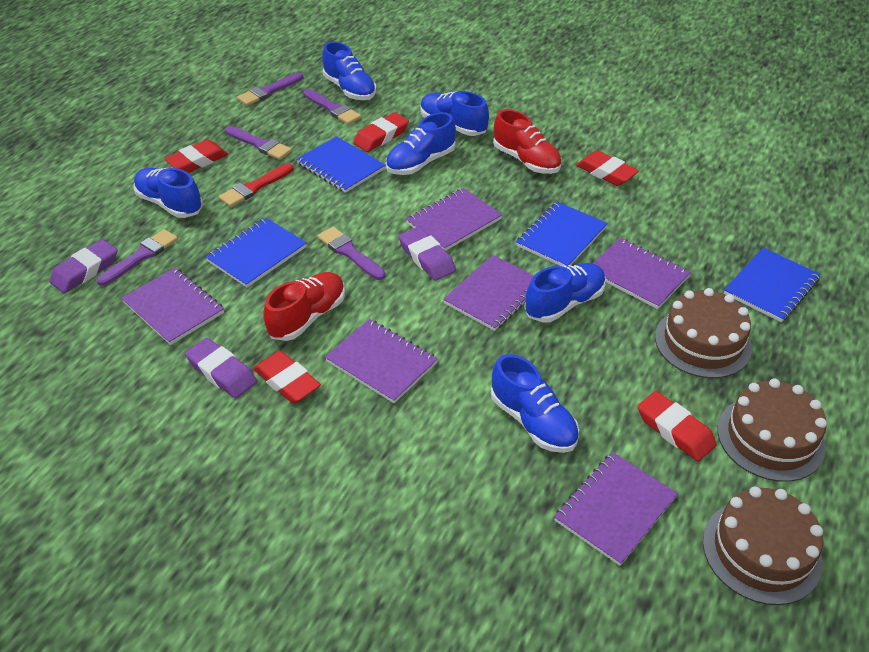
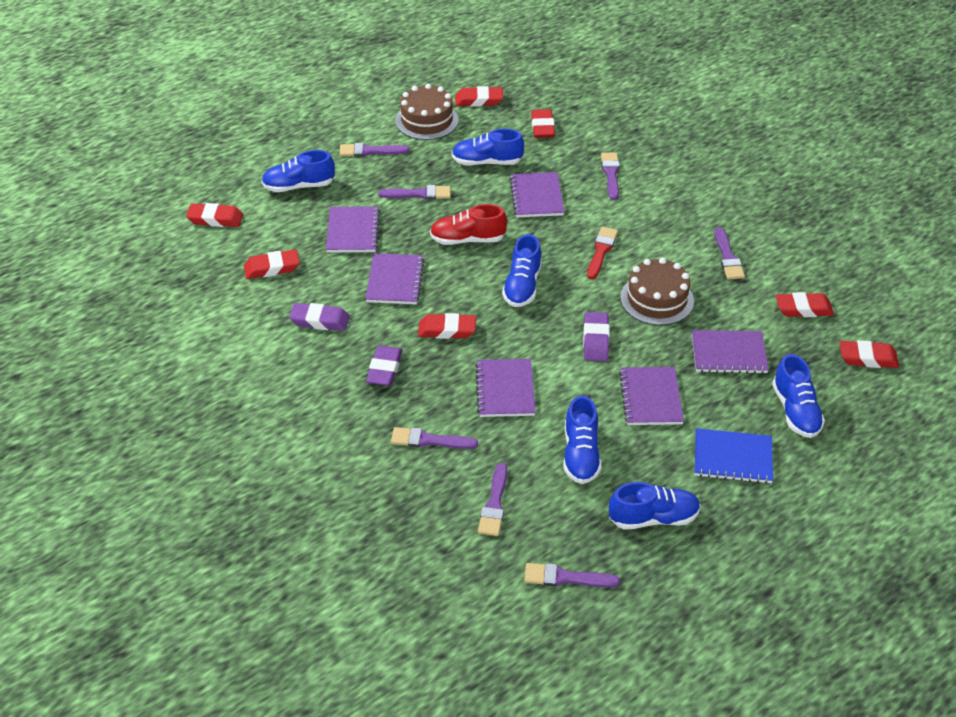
blue notebook: 4 -> 1
brown cake: 3 -> 2
purple brush: 5 -> 7
red eraser: 5 -> 7
red shoe: 2 -> 1

